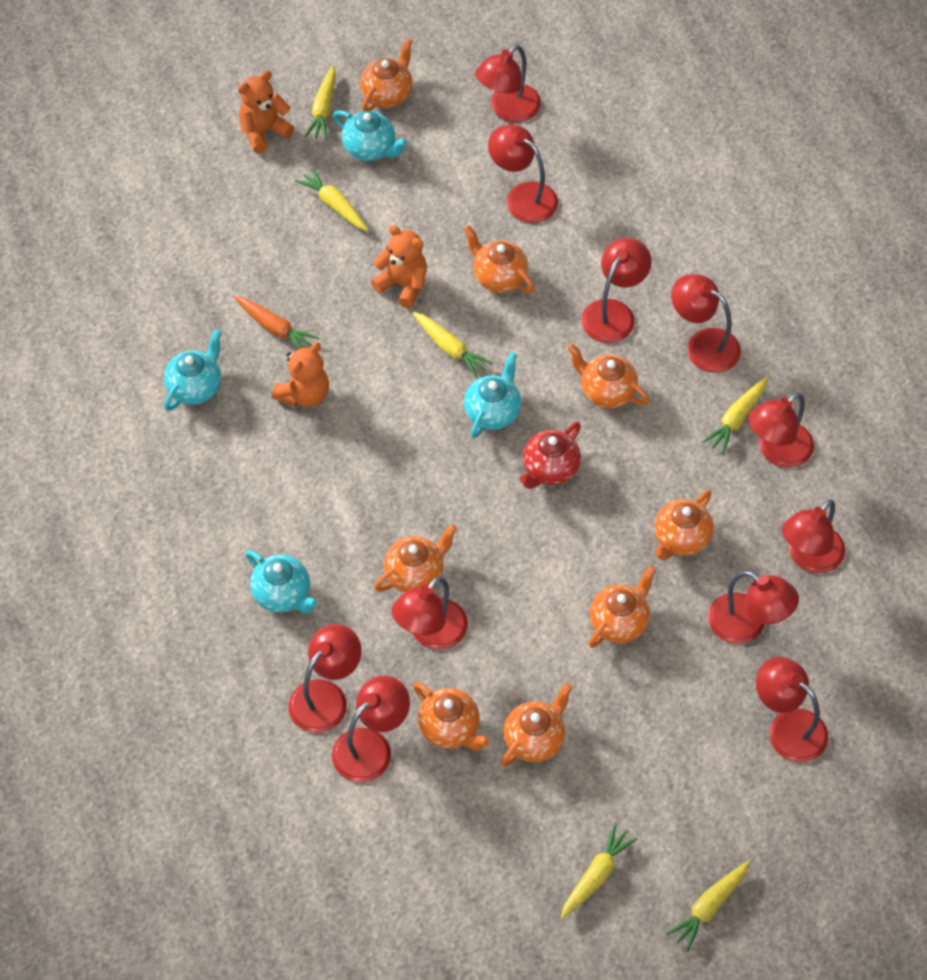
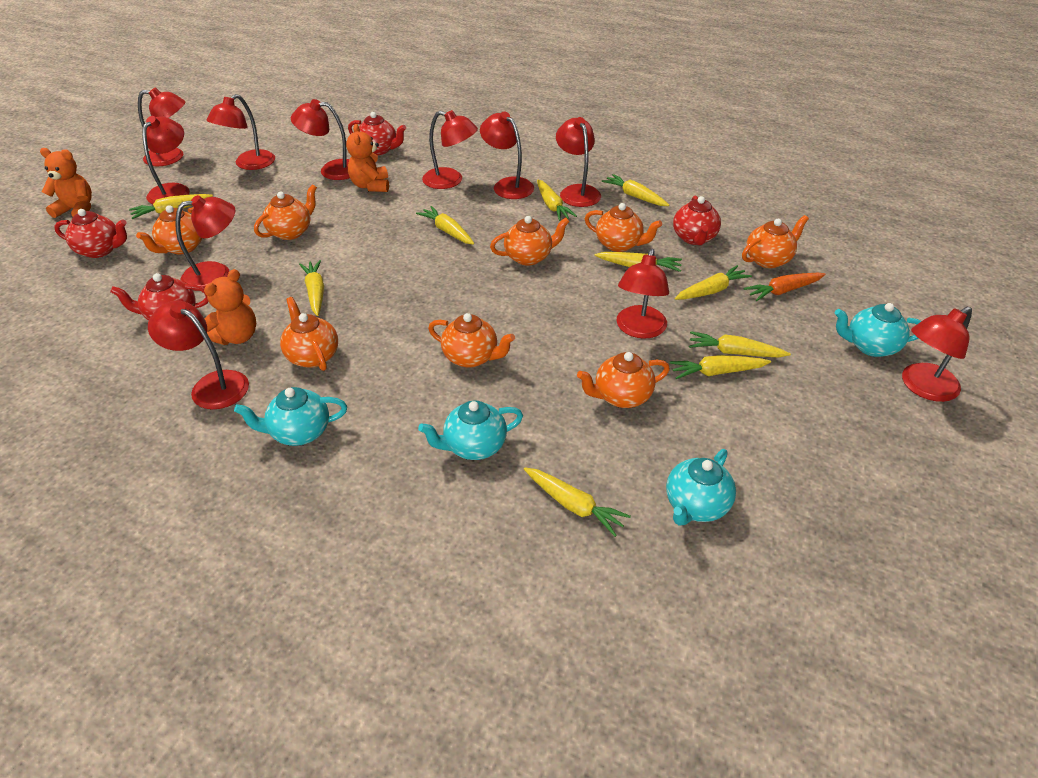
red teapot: 1 -> 4
yellow carrot: 6 -> 10

